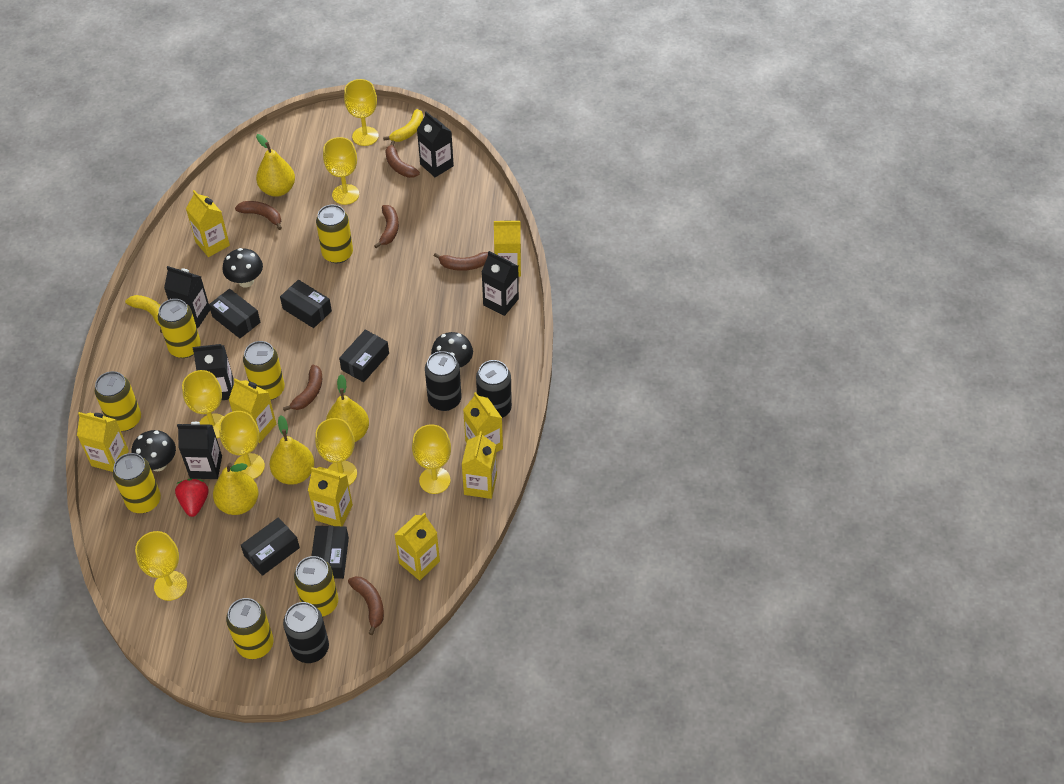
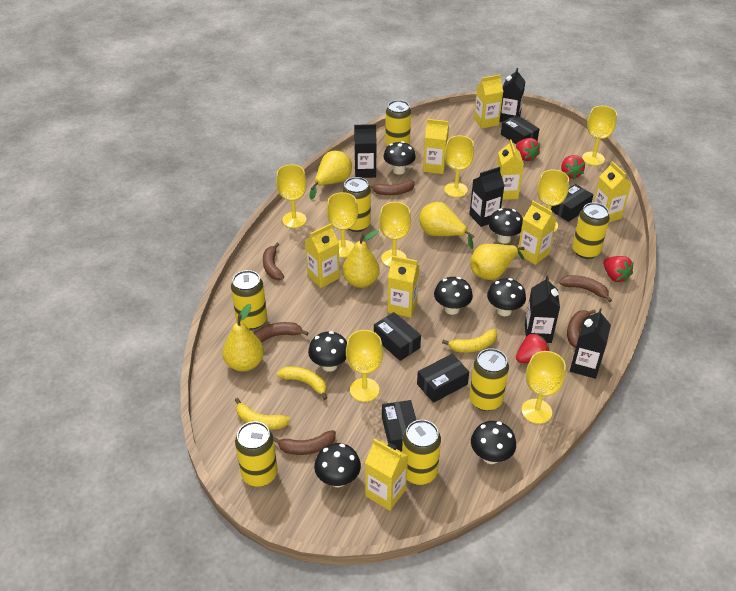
black can: 3 -> 0
black mushroom: 3 -> 7
red strawberry: 1 -> 4
yellow banana: 2 -> 3
yellow goblet: 7 -> 8
yellow pear: 4 -> 5

